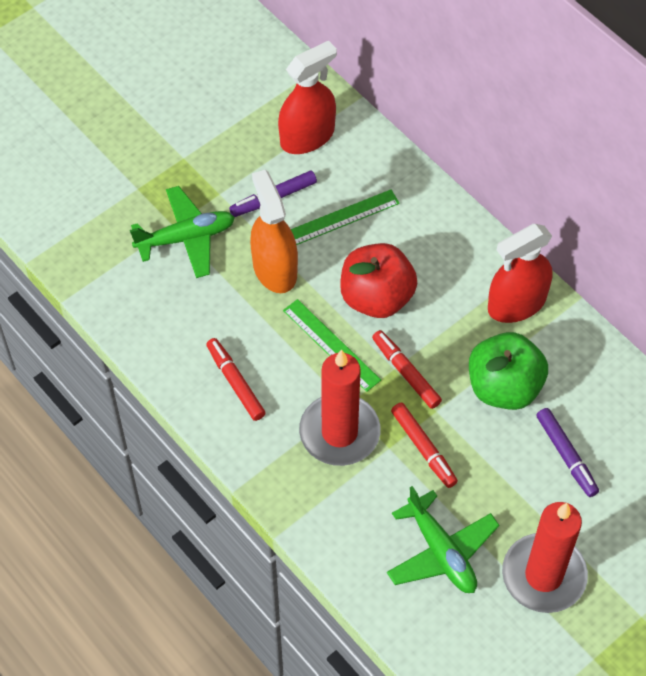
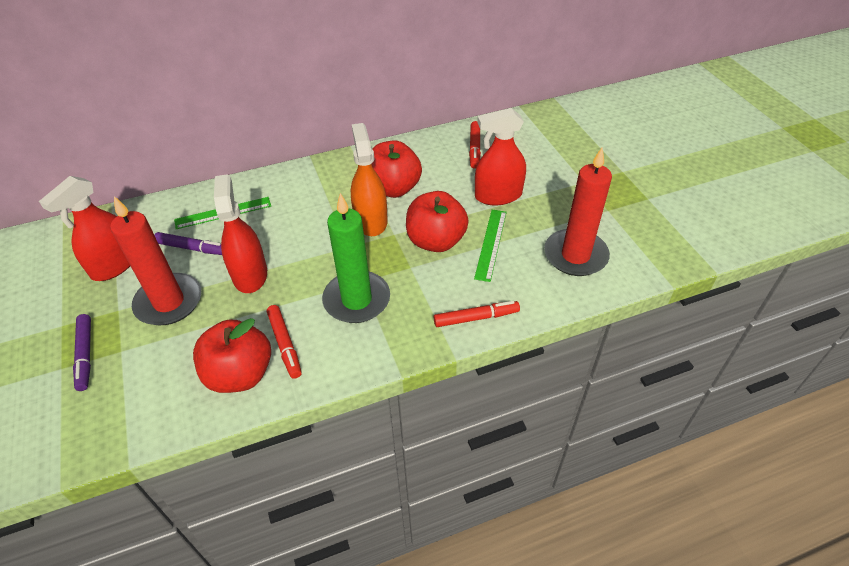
green apple: 1 -> 0
green candle: 0 -> 1
green plane: 2 -> 0
red apple: 1 -> 3
red spray bottle: 2 -> 3

